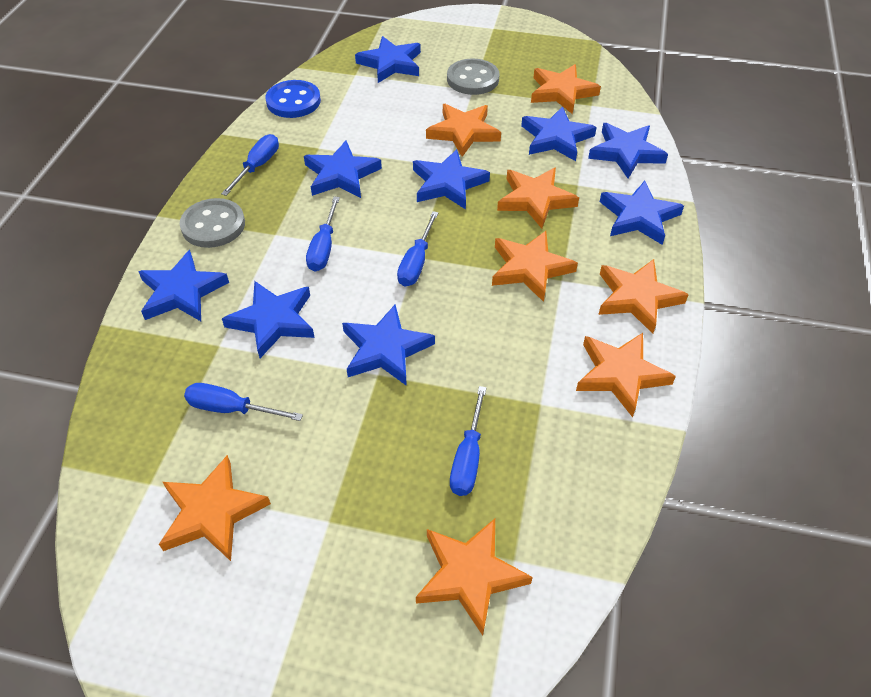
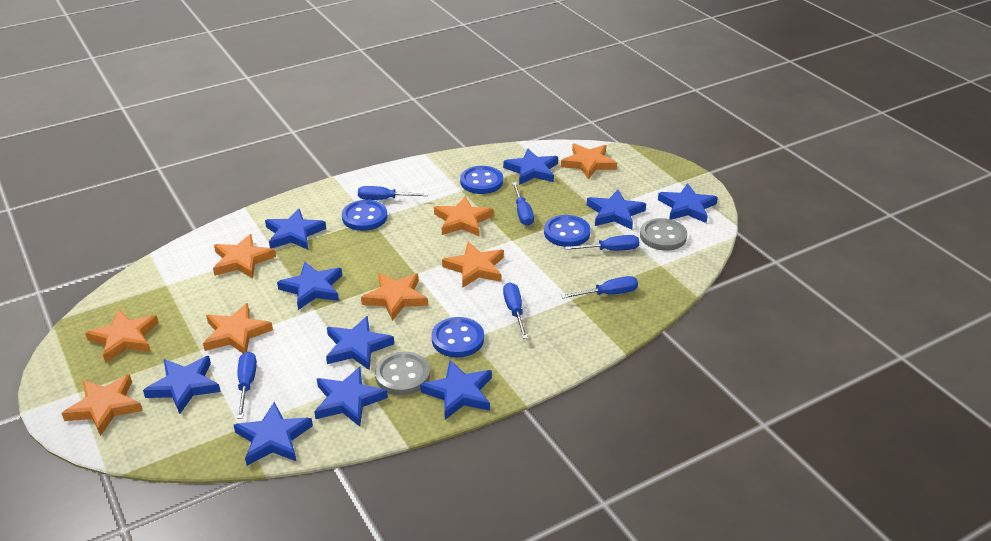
blue button: 1 -> 4
blue screwdriver: 5 -> 6
blue star: 9 -> 10

